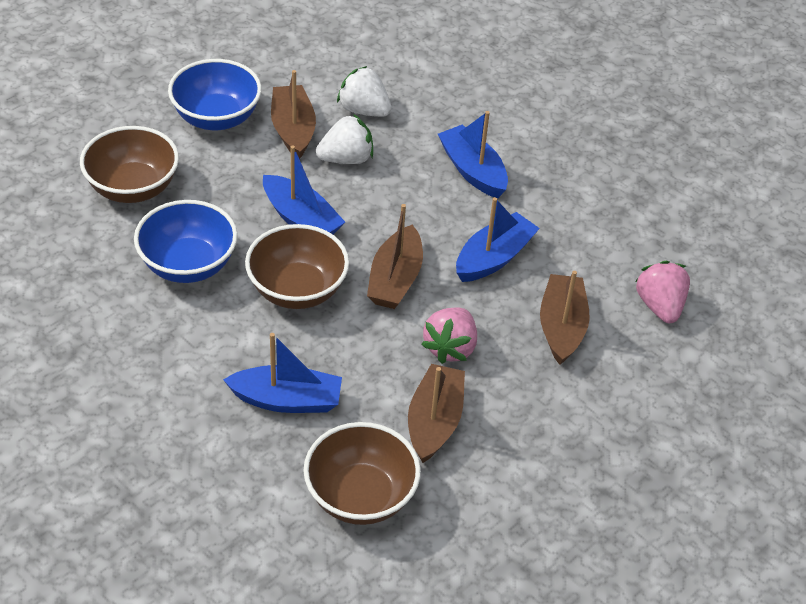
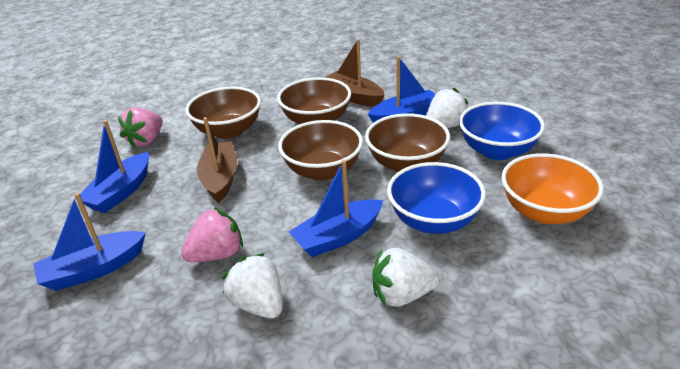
brown boat: 4 -> 2
brown bowl: 3 -> 4
orange bowl: 0 -> 1
white strawberry: 2 -> 3

